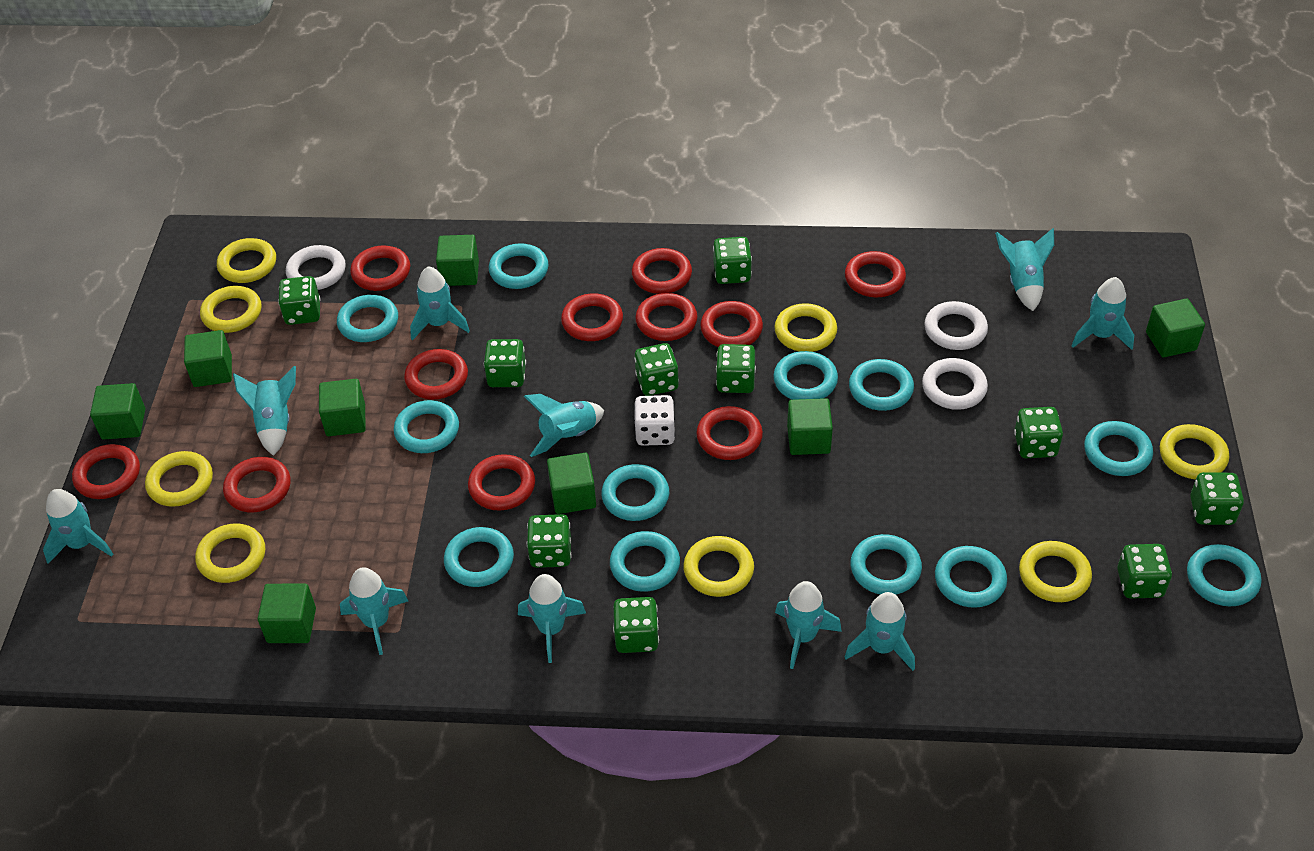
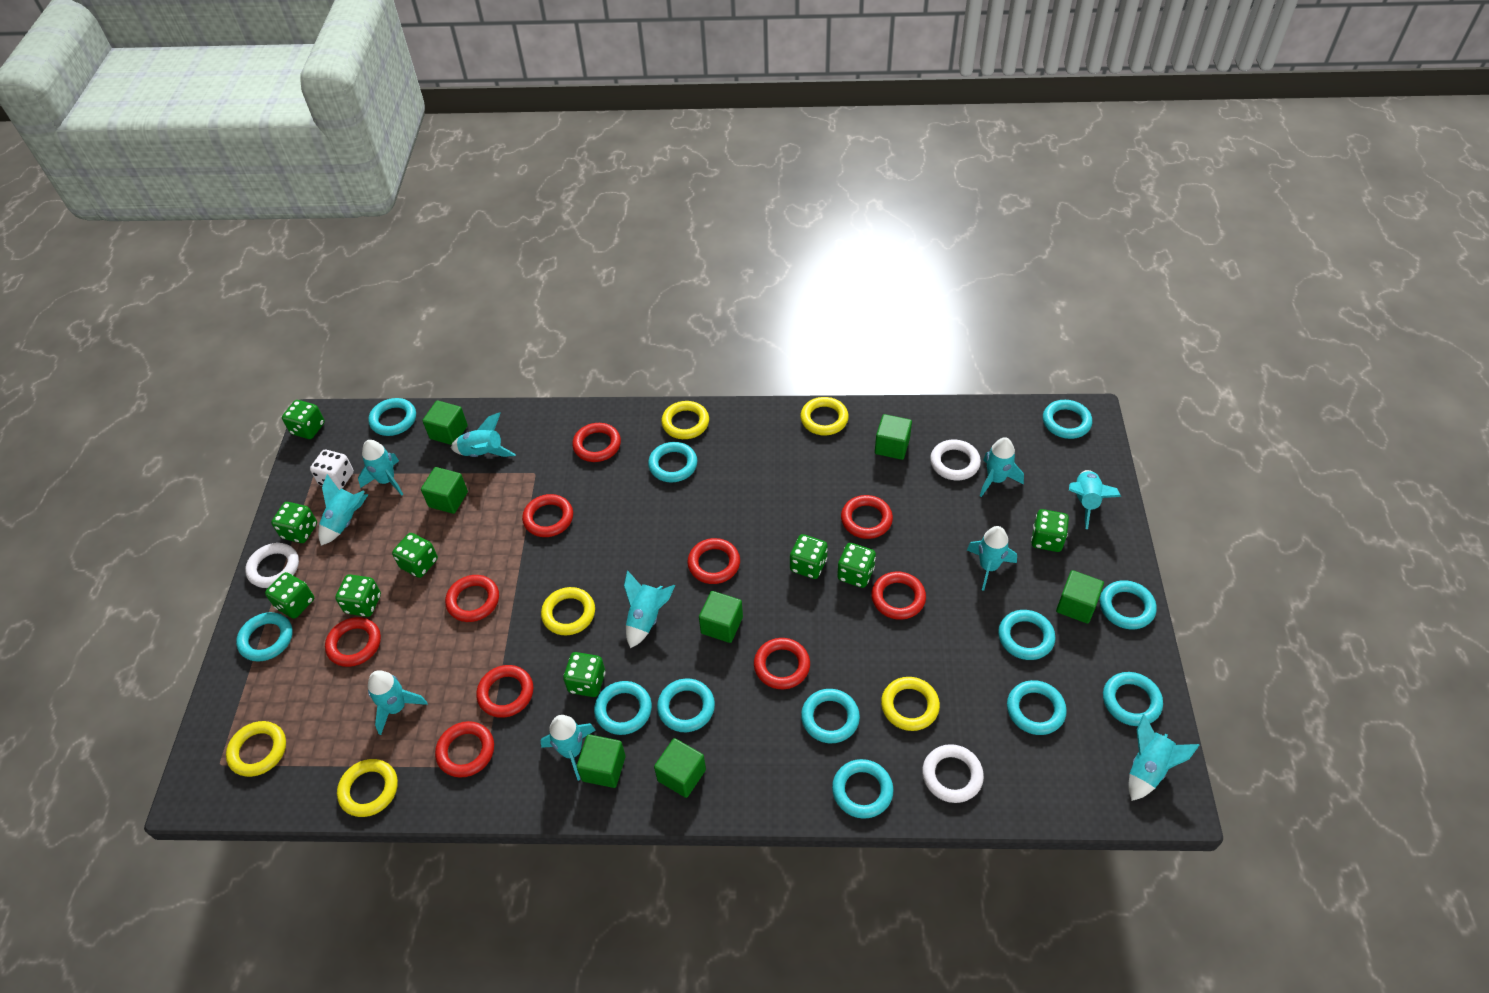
green cube: 8 -> 7
green dice: 10 -> 9
red ring: 11 -> 10
yellow ring: 8 -> 6

